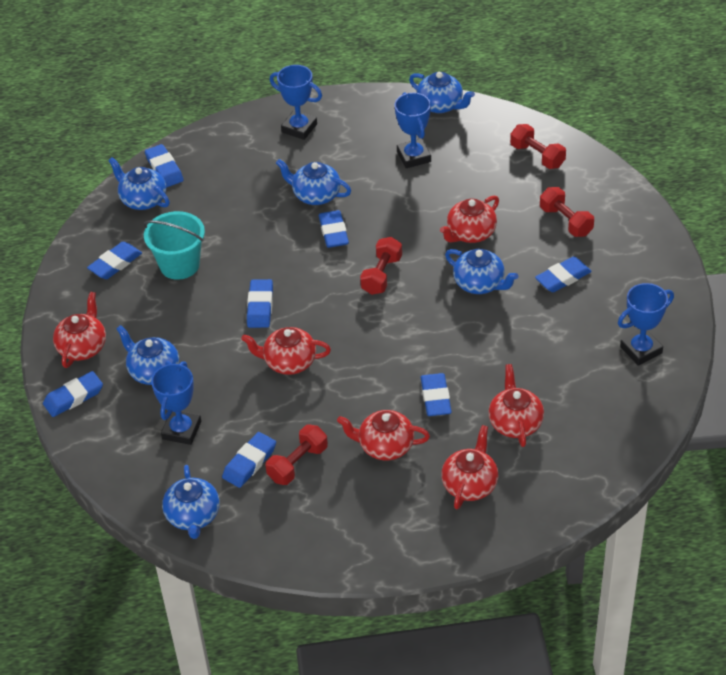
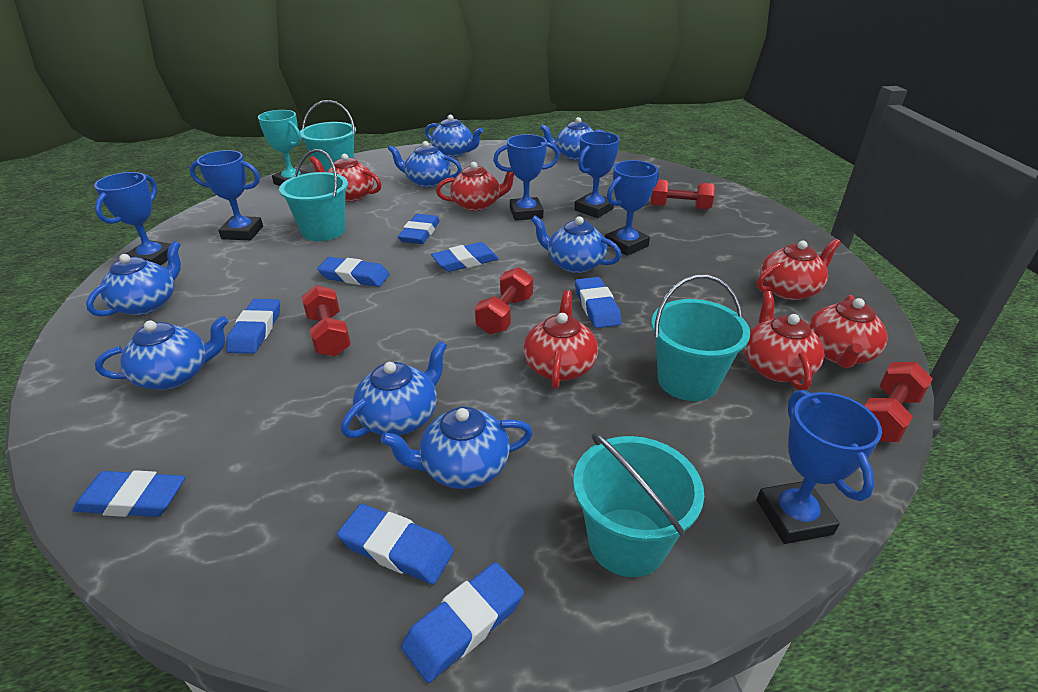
blue teapot: 6 -> 8
blue trophy: 4 -> 6
turquoise bucket: 1 -> 4
turquoise trophy: 0 -> 1

